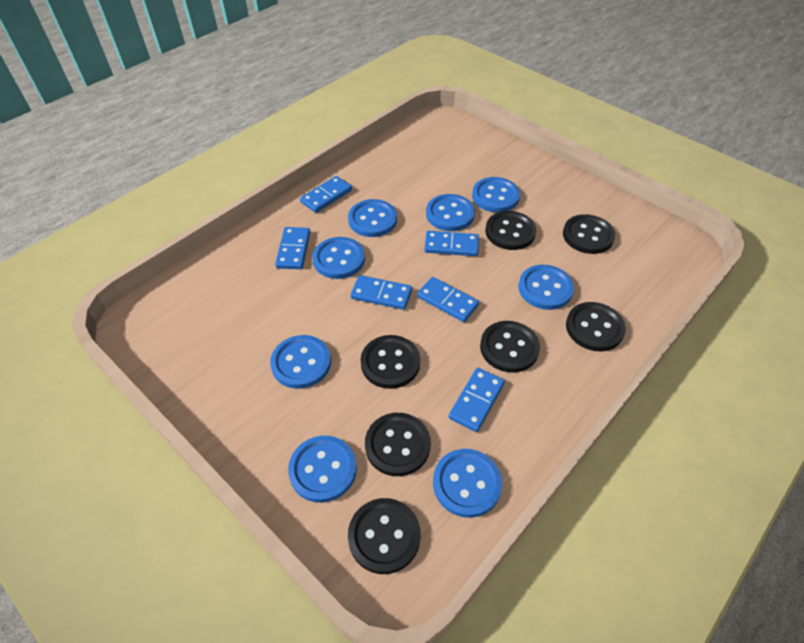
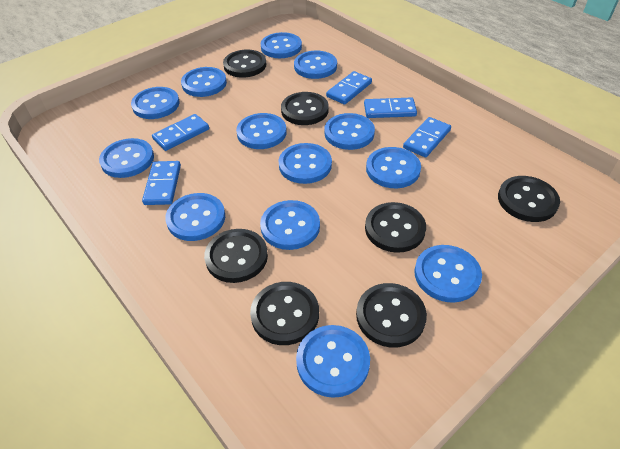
blue button: 8 -> 13
blue domino: 6 -> 5

